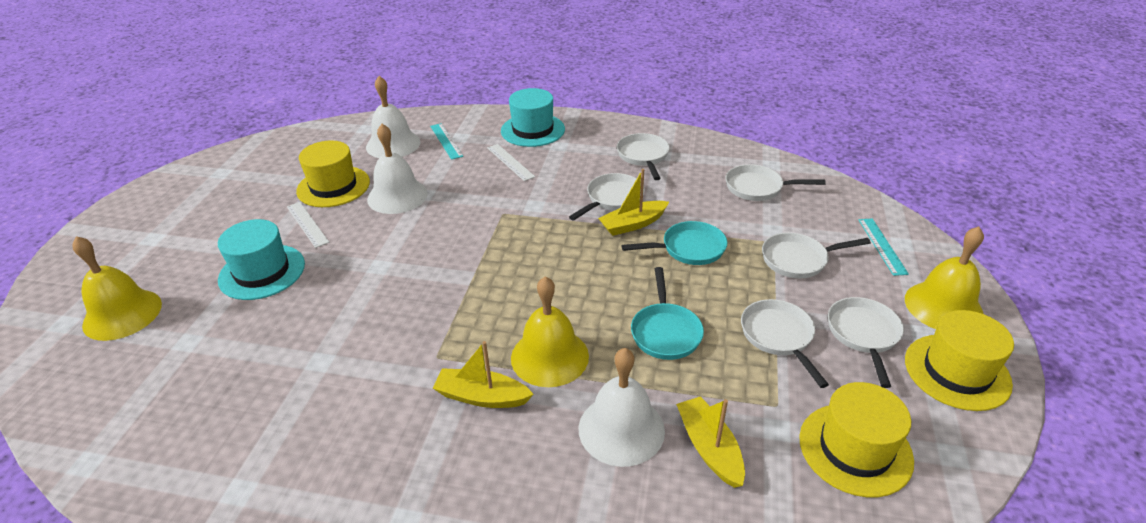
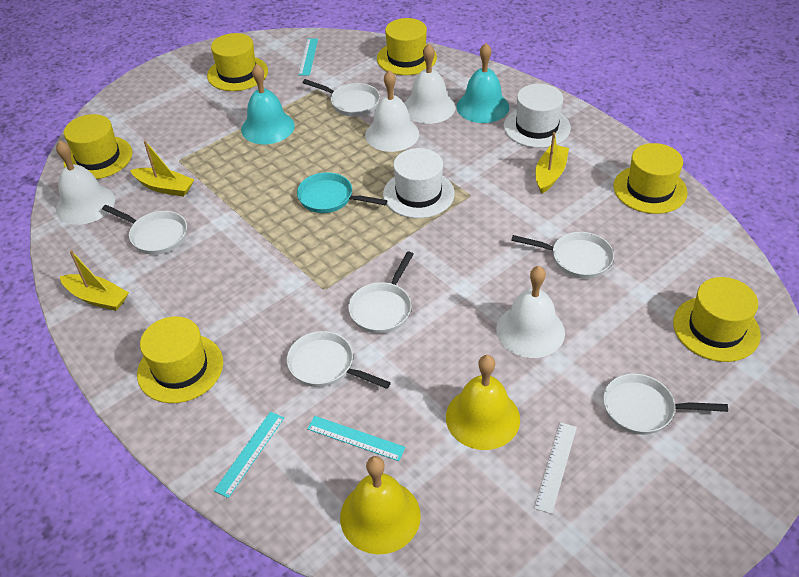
turquoise bell: 0 -> 2
turquoise hat: 2 -> 0
turquoise pan: 2 -> 1
turquoise ruler: 2 -> 3
white bell: 3 -> 4
white hat: 0 -> 2
white ruler: 2 -> 1
yellow bell: 3 -> 2
yellow hat: 3 -> 6

